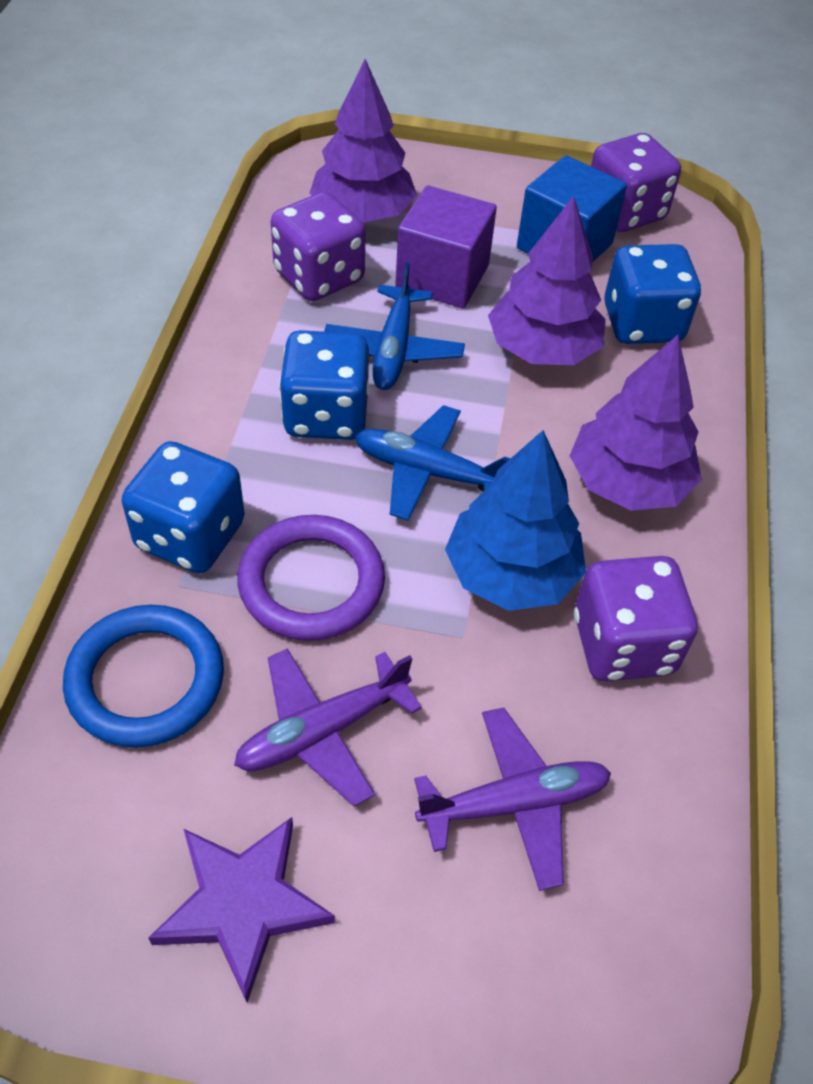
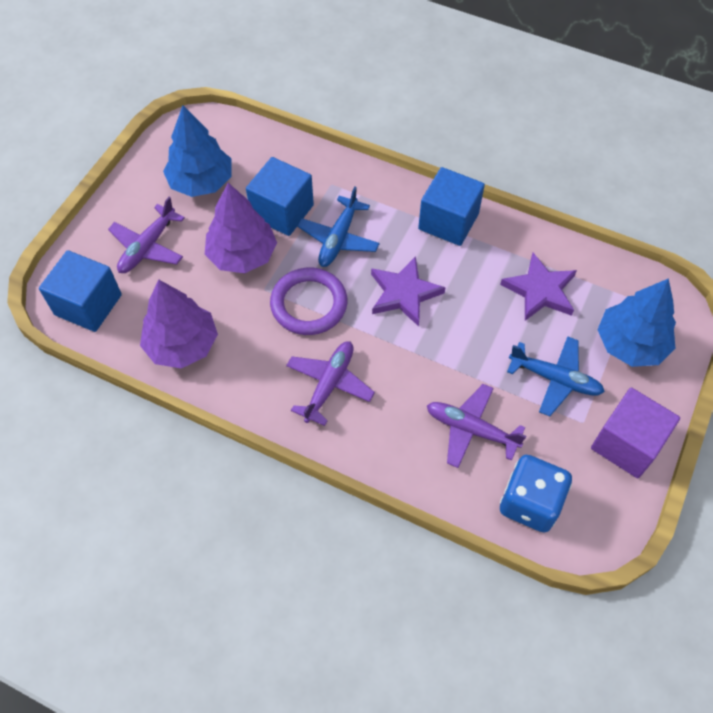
blue cube: 1 -> 3
blue dice: 3 -> 1
blue ring: 1 -> 0
blue tree: 1 -> 2
purple dice: 3 -> 0
purple plane: 2 -> 3
purple star: 1 -> 2
purple tree: 3 -> 2

